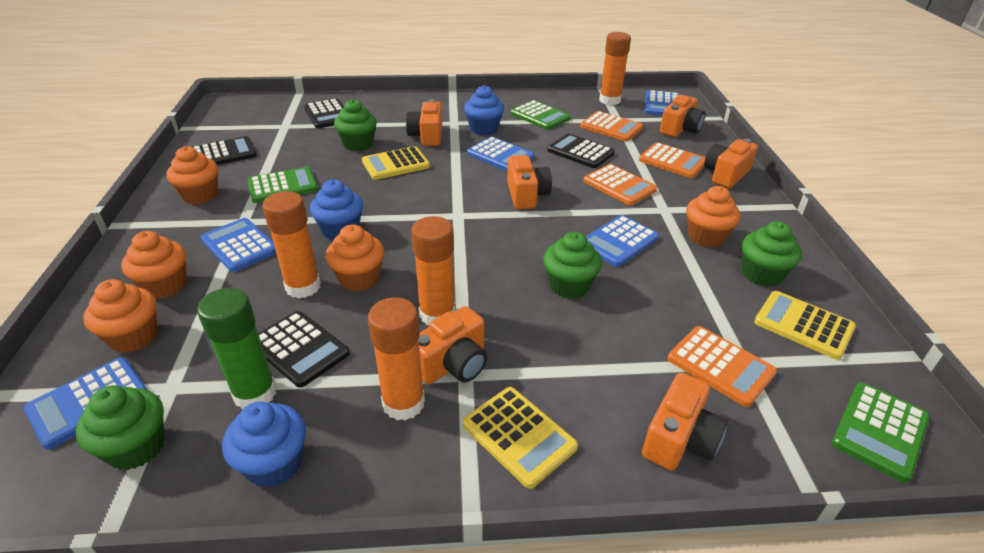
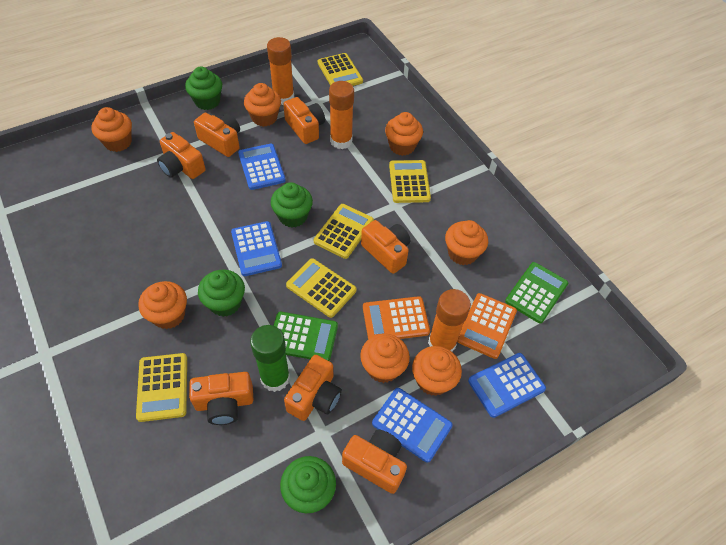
black calculator: 4 -> 0
blue calculator: 5 -> 4
blue cupcake: 3 -> 0
green calculator: 3 -> 2
orange calculator: 4 -> 2
orange camera: 6 -> 7
orange cupcake: 5 -> 7
orange glue stick: 4 -> 3
yellow calculator: 3 -> 5

